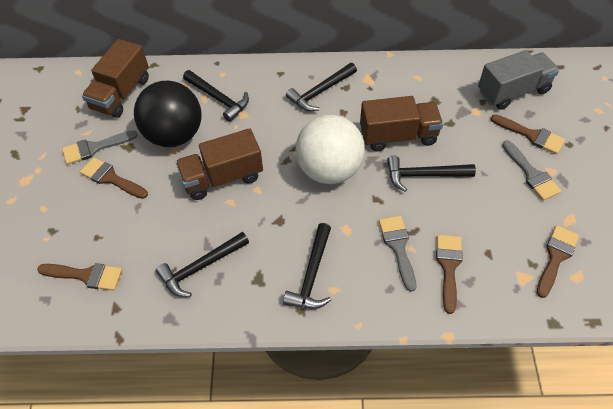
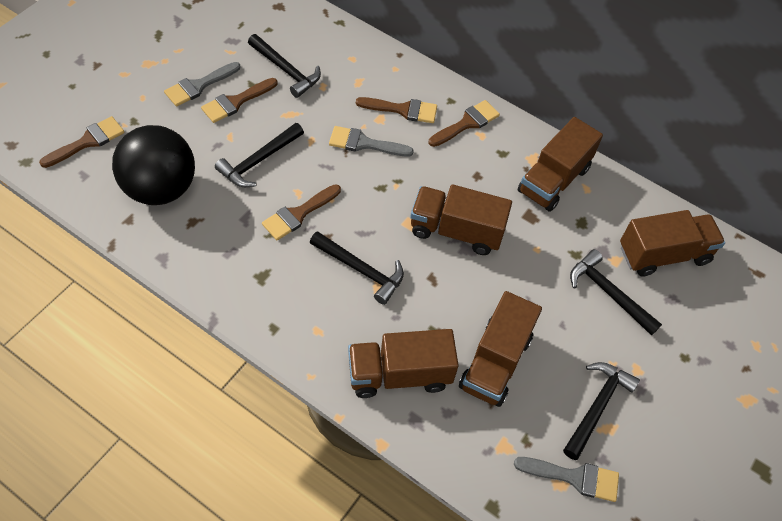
brown truck: 3 -> 5
grey truck: 1 -> 0
white ball: 1 -> 0

